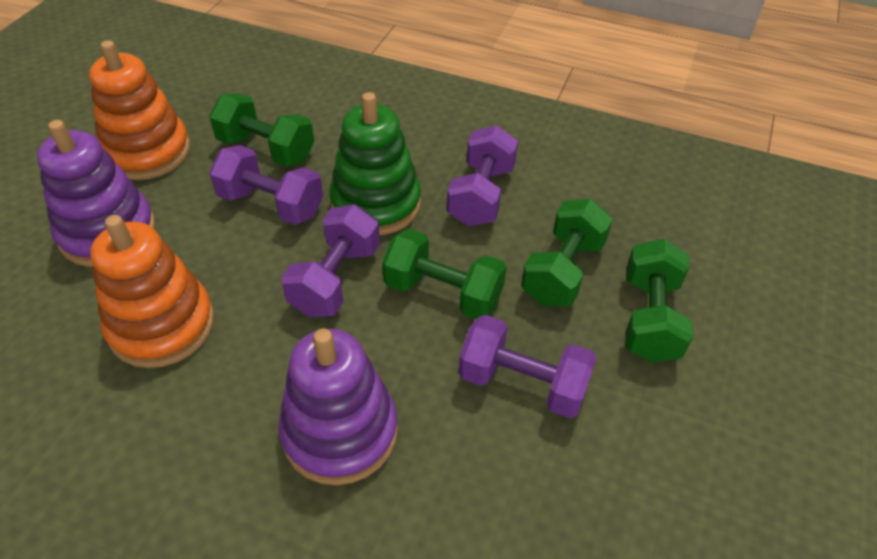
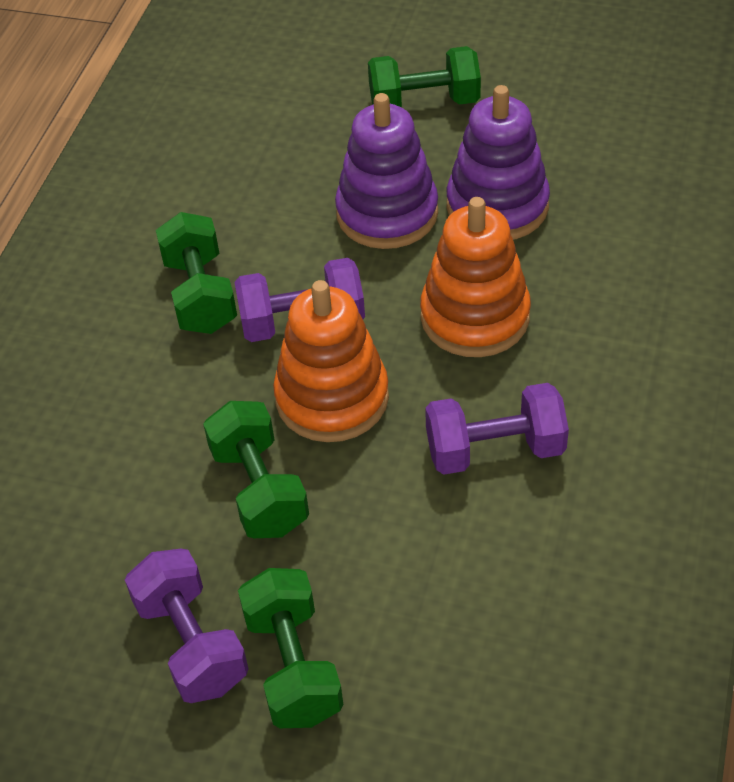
green stacking toy: 1 -> 0
purple dumbbell: 4 -> 3

